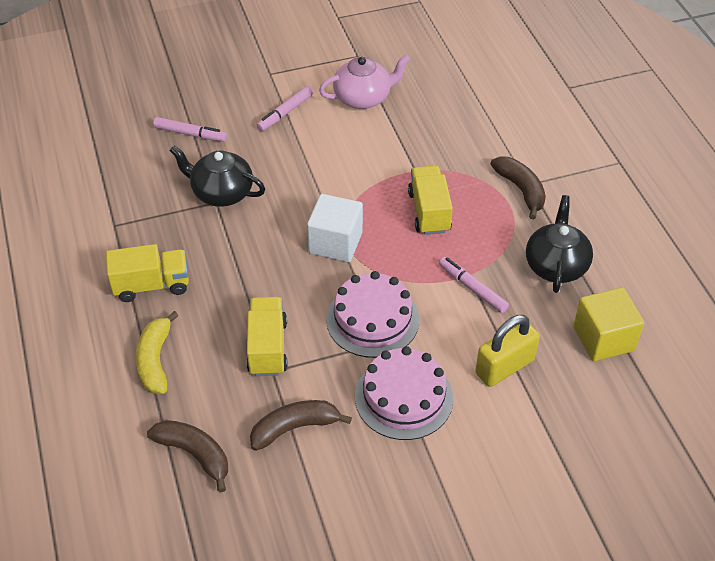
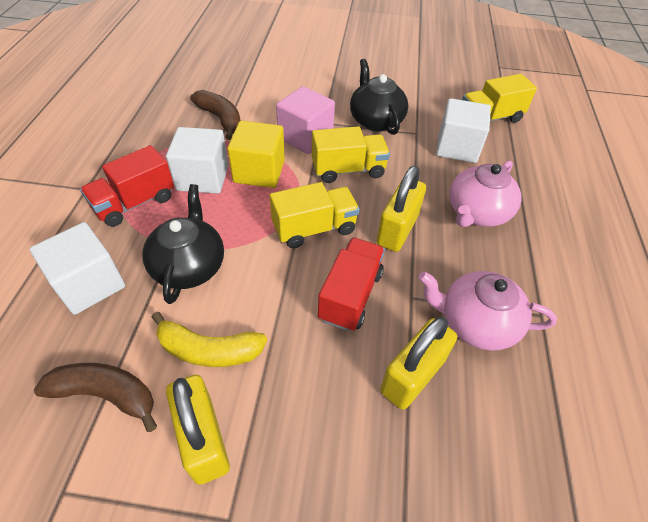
brown banana: 3 -> 2
pink cake: 2 -> 0
pink cube: 0 -> 1
pink marker: 3 -> 0
pink teapot: 1 -> 2
red truck: 0 -> 2
white cube: 1 -> 3
yellow padlock: 1 -> 3

